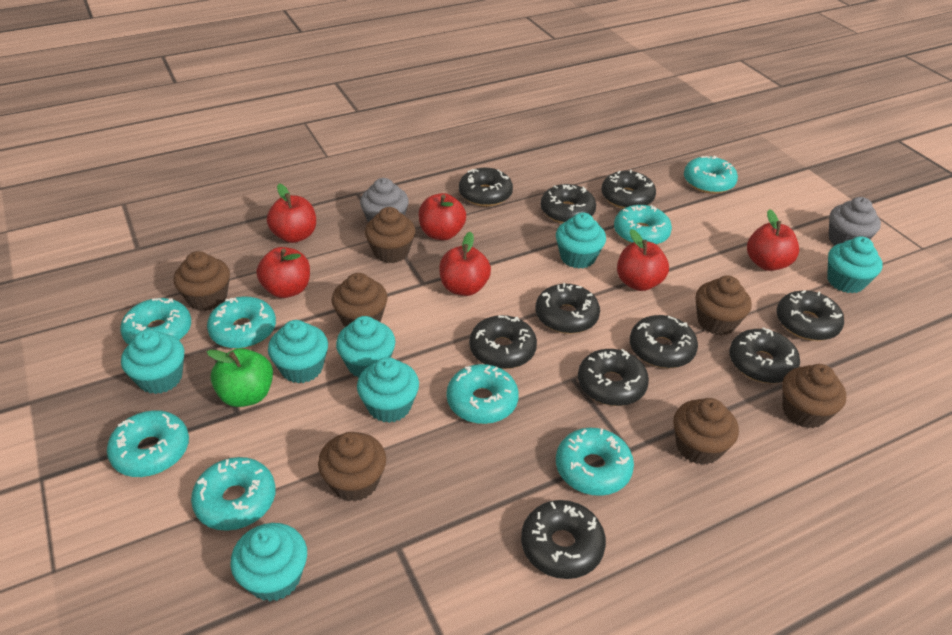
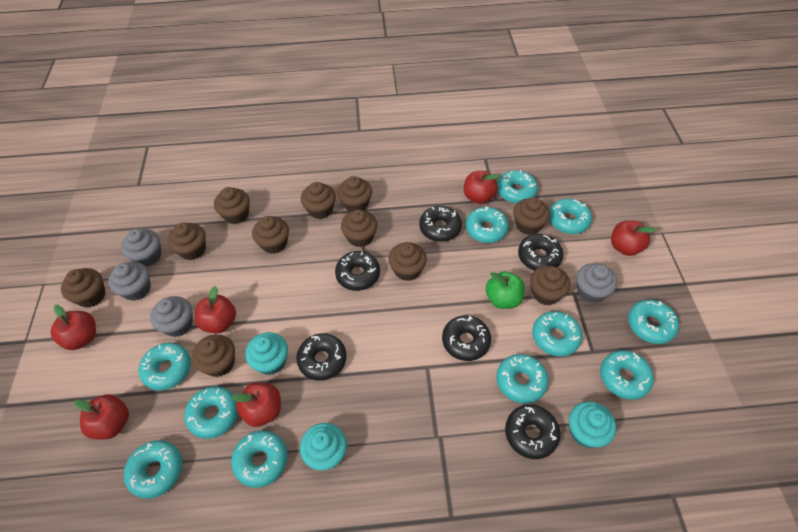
black donut: 10 -> 6
brown cupcake: 7 -> 11
grey cupcake: 2 -> 4
turquoise cupcake: 7 -> 3
turquoise donut: 8 -> 11

